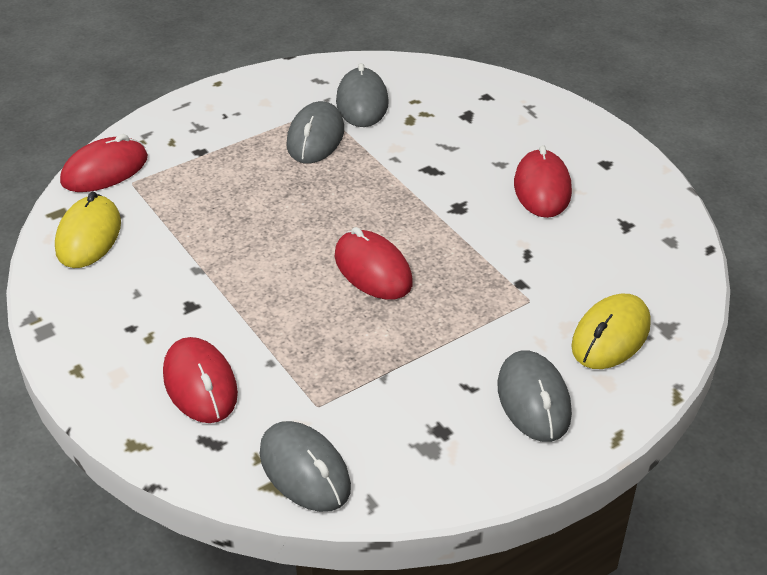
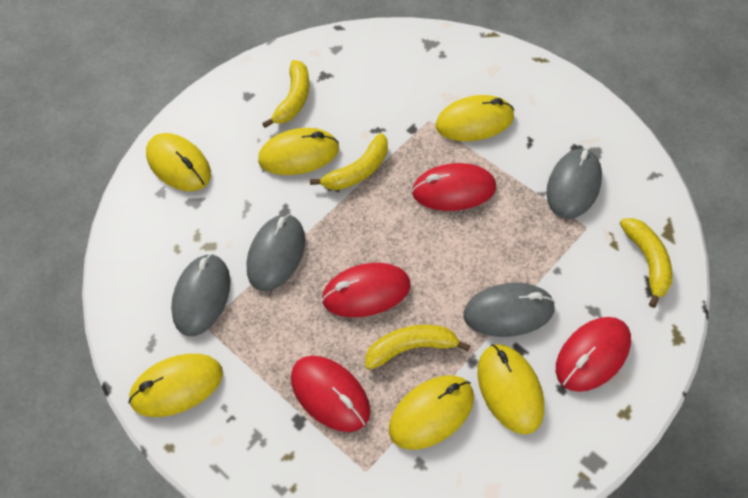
yellow banana: 0 -> 4
yellow mouse: 2 -> 6

